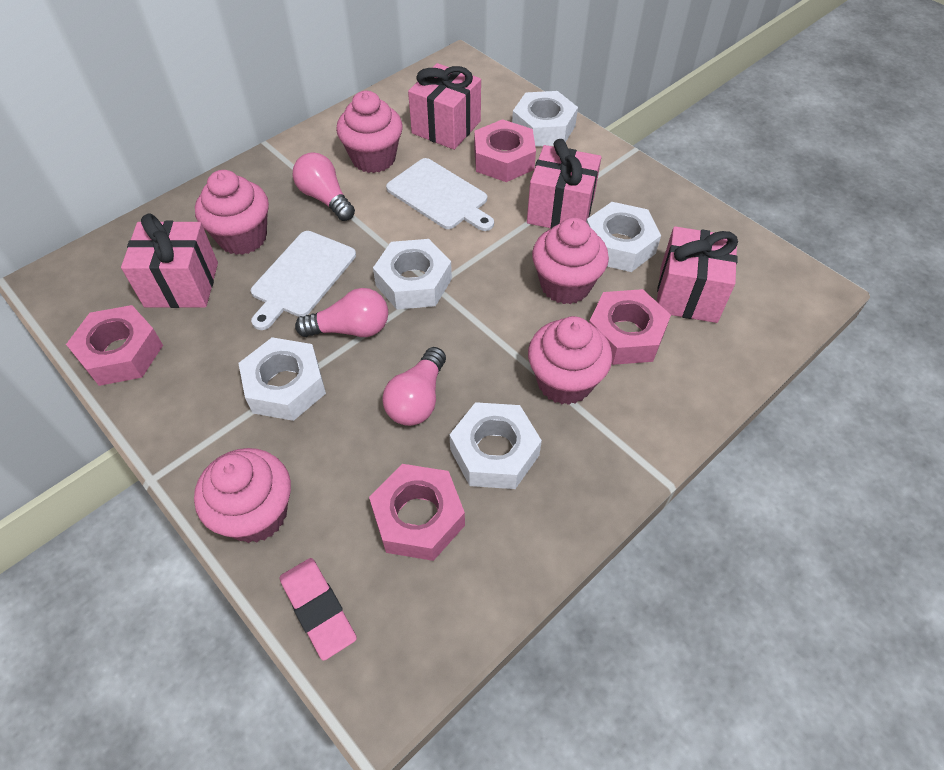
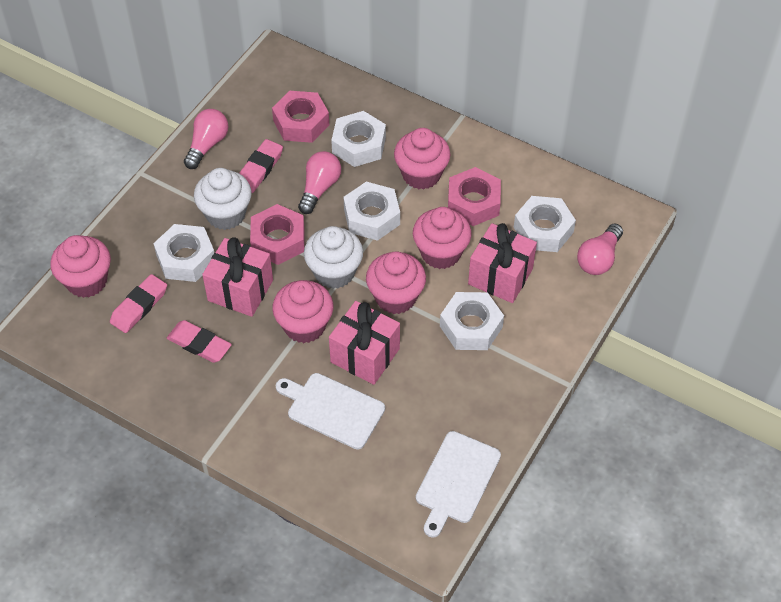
pink eraser: 1 -> 3
pink gift: 4 -> 3
pink nut: 4 -> 3
white cupcake: 0 -> 2

